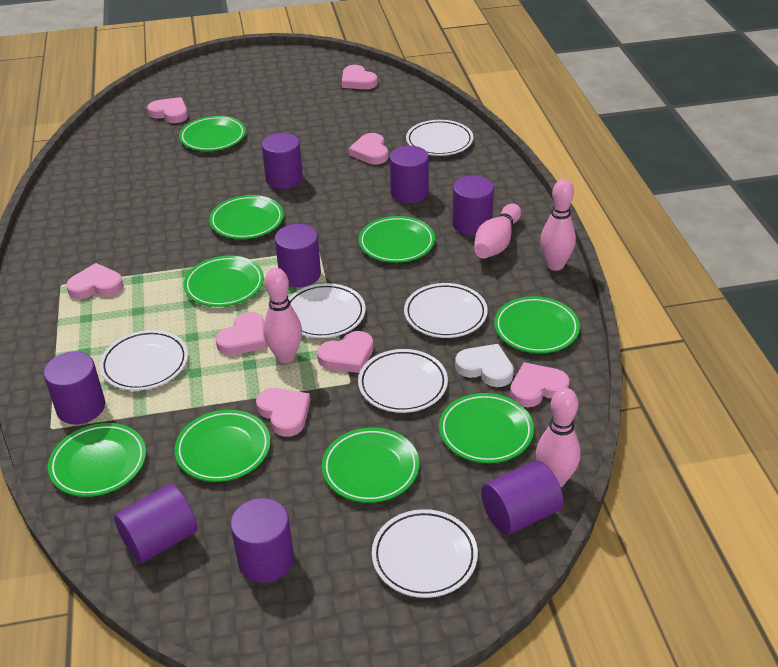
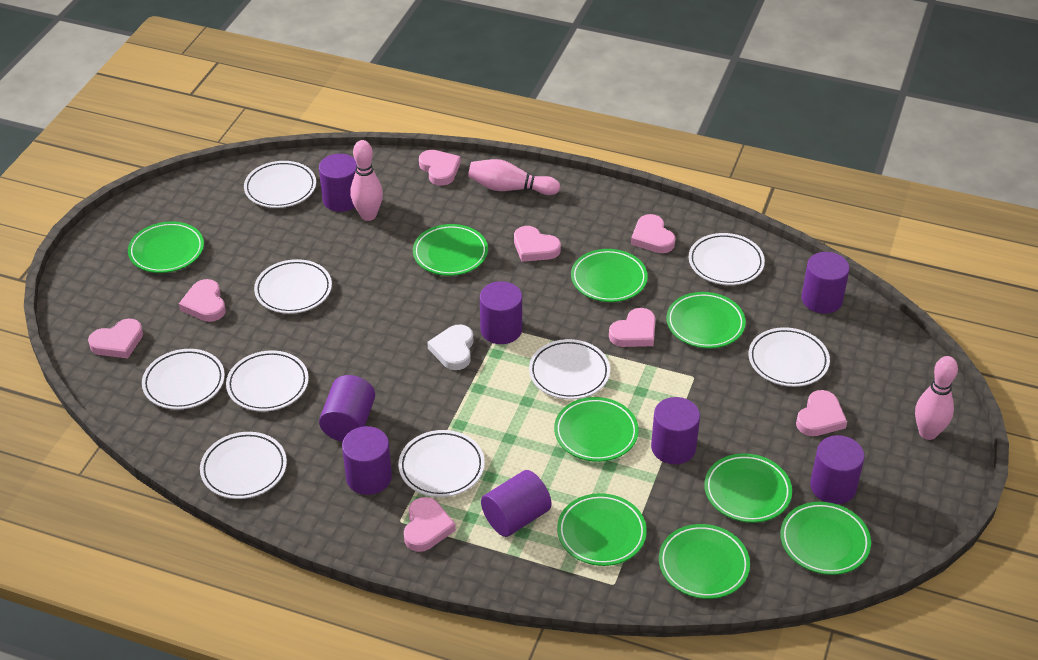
pink bowling pin: 4 -> 3
white plate: 6 -> 9

